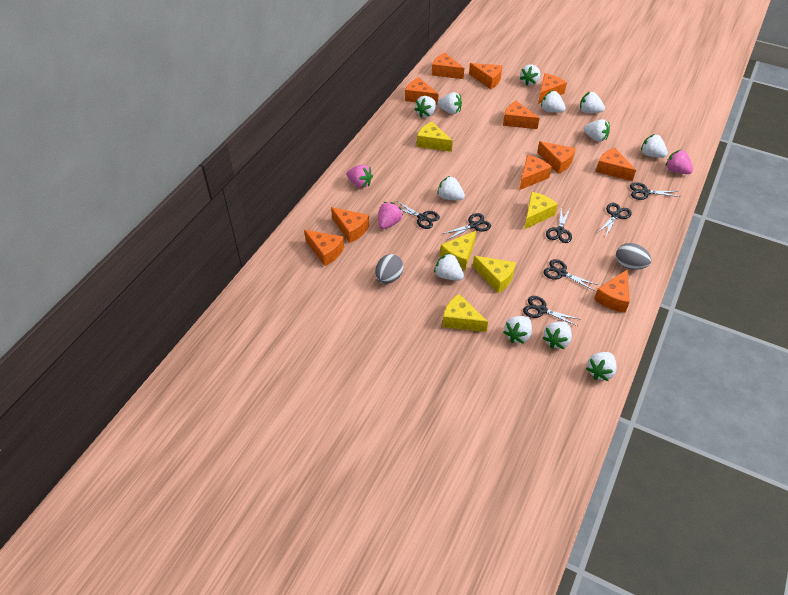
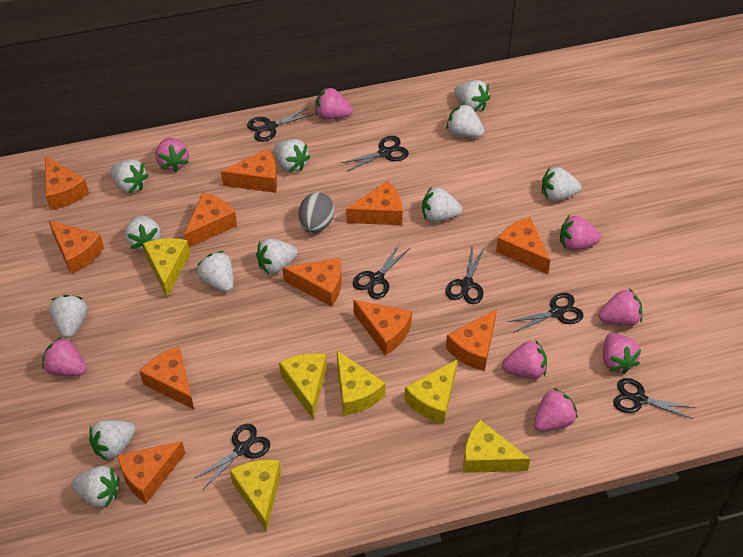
grey egg: 2 -> 1
pink strawberry: 3 -> 8
yellow cheese: 5 -> 6

